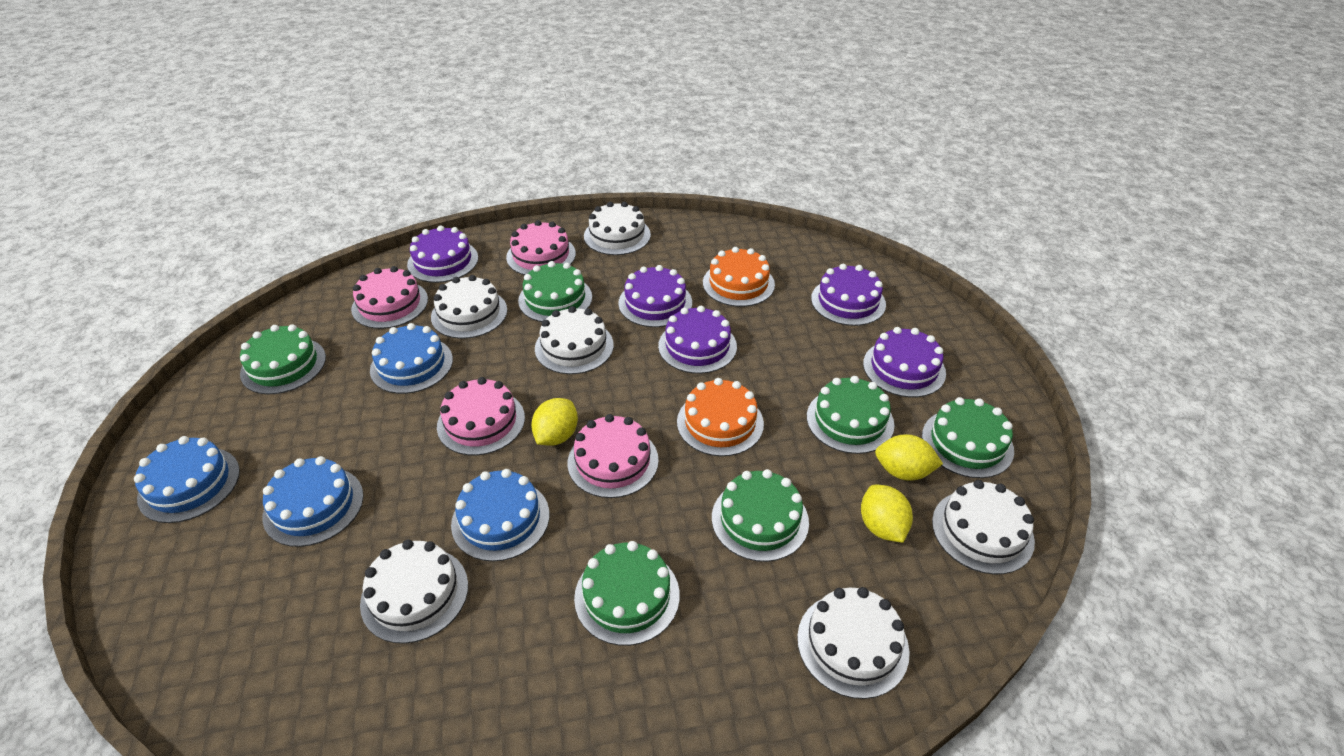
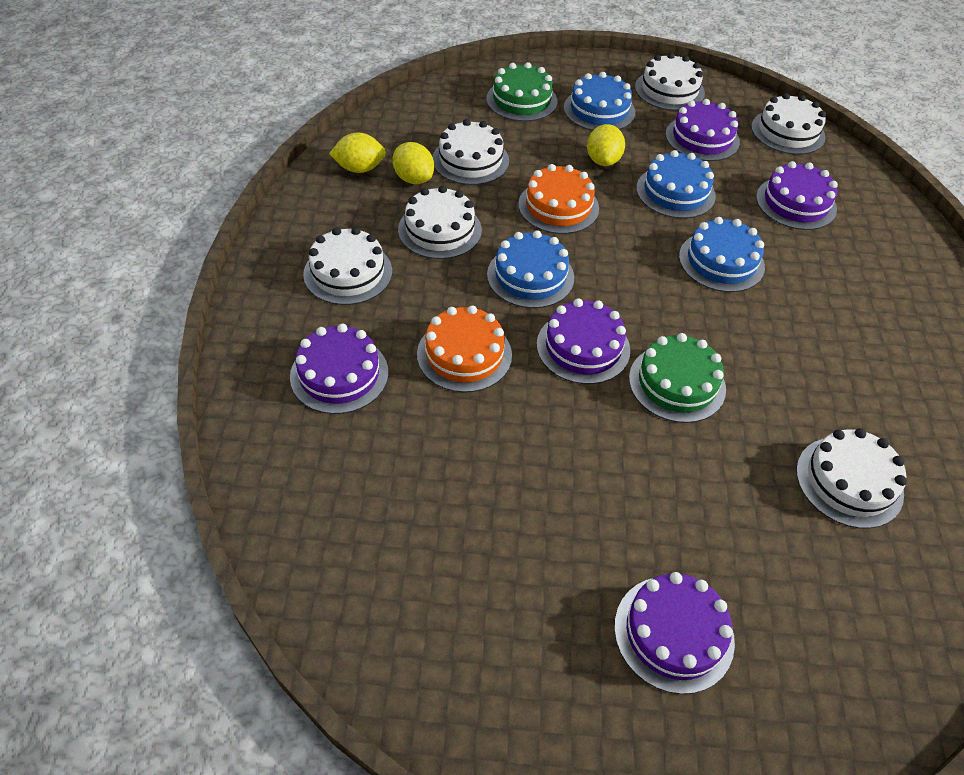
green cake: 6 -> 2
pink cake: 4 -> 0

